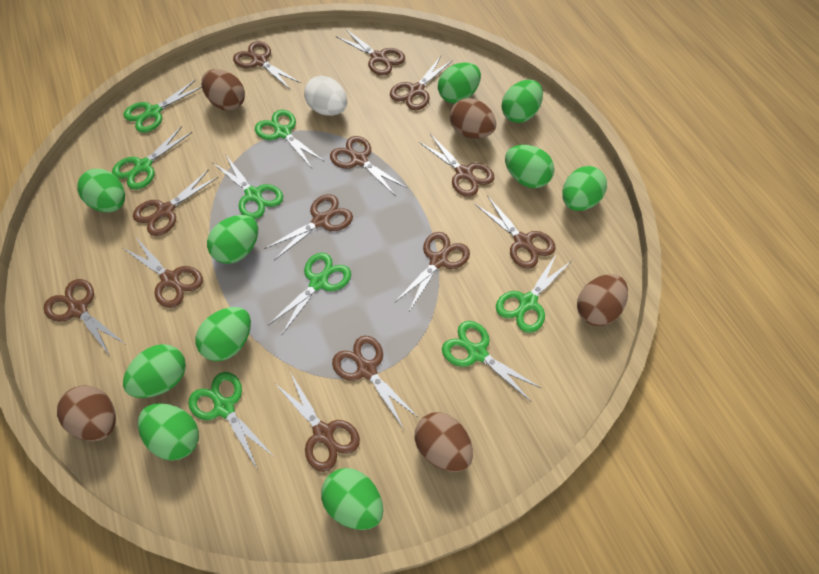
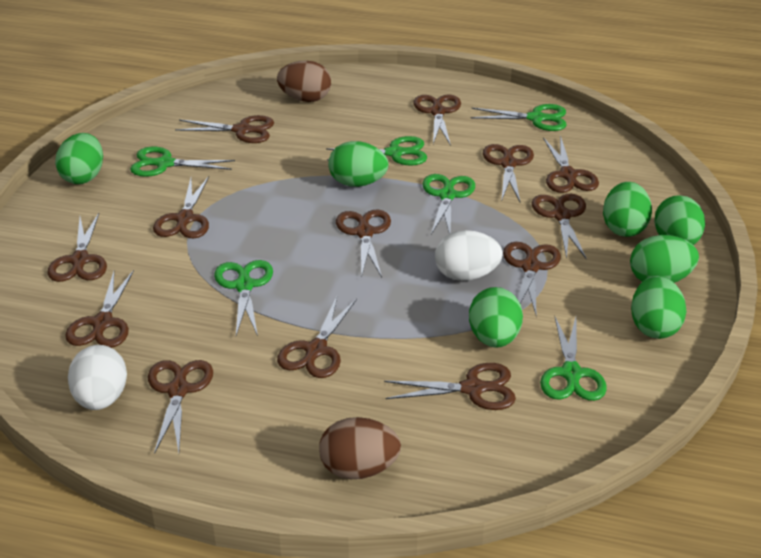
brown egg: 5 -> 2
green egg: 10 -> 7
green scissors: 8 -> 6
white egg: 1 -> 2

